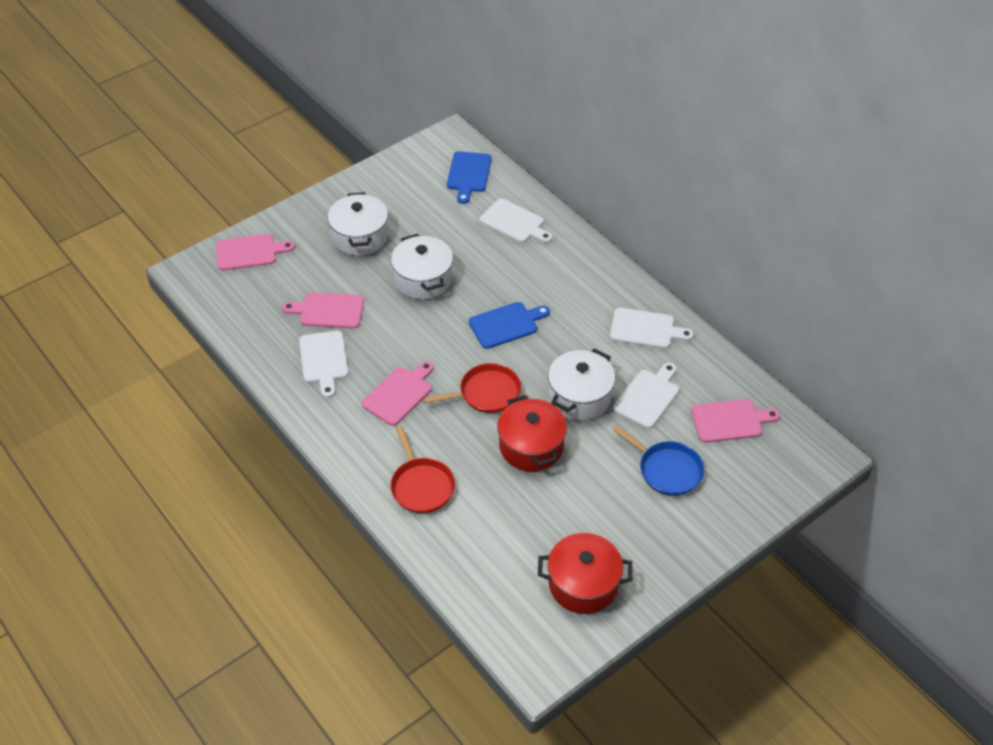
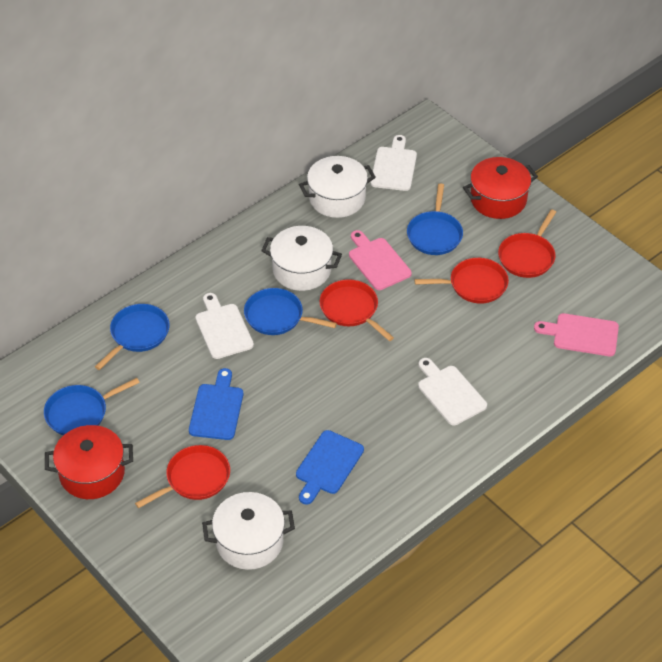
blue pan: 1 -> 4
pink cutting board: 4 -> 2
red pan: 2 -> 4
white cutting board: 4 -> 3

